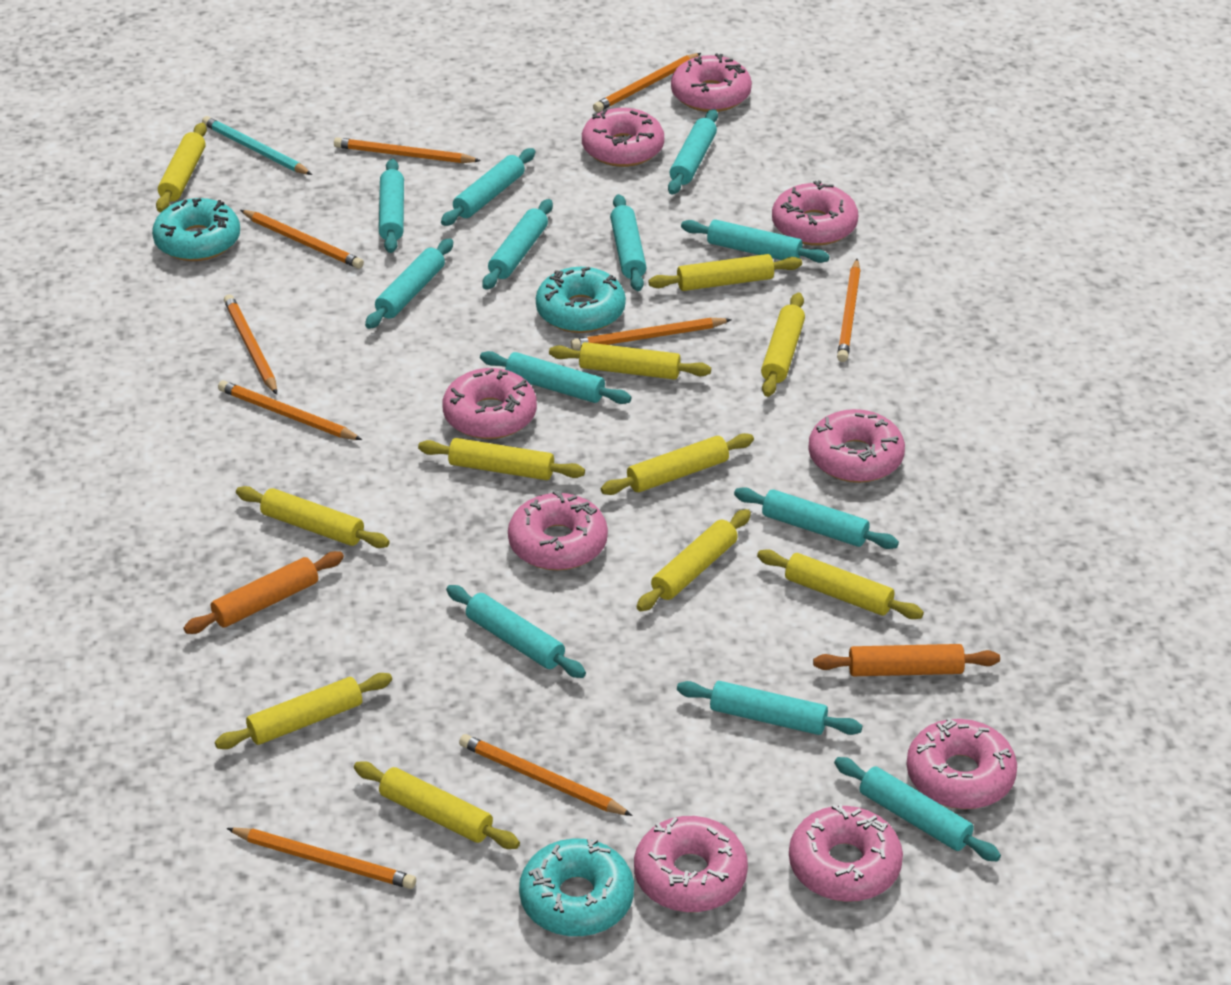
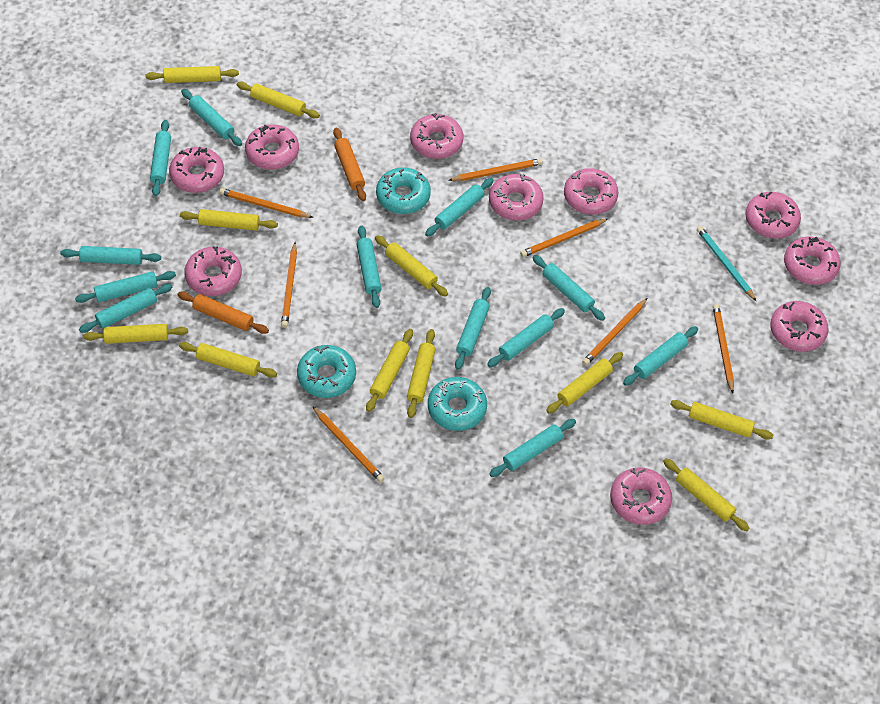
orange pencil: 9 -> 7
pink donut: 9 -> 10

